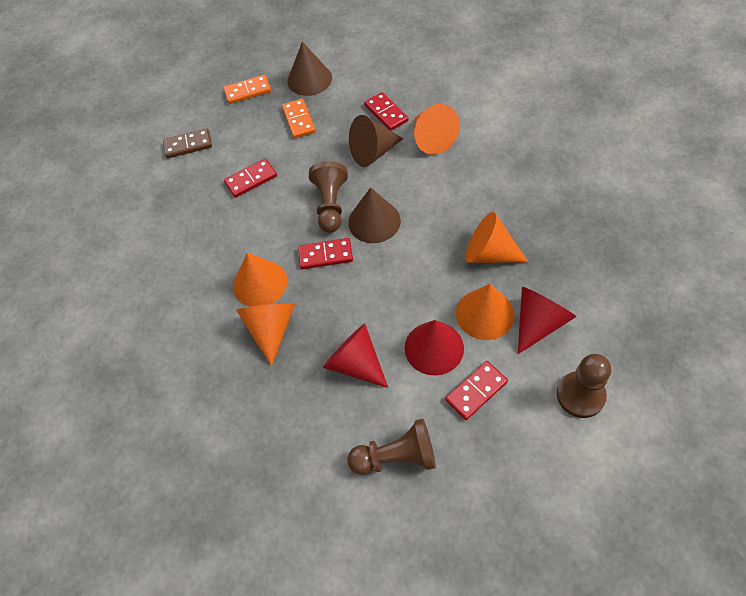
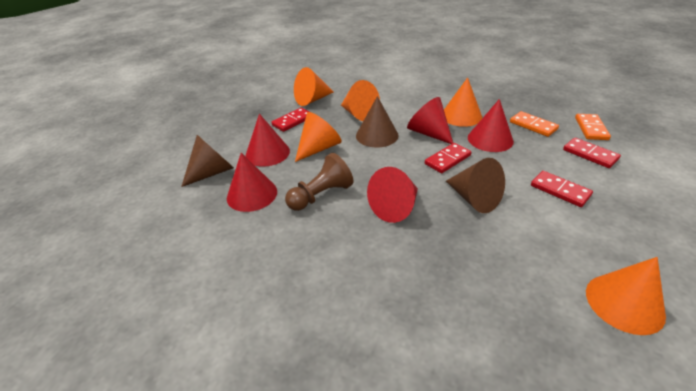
brown domino: 1 -> 0
brown pawn: 3 -> 1
red cone: 3 -> 5

